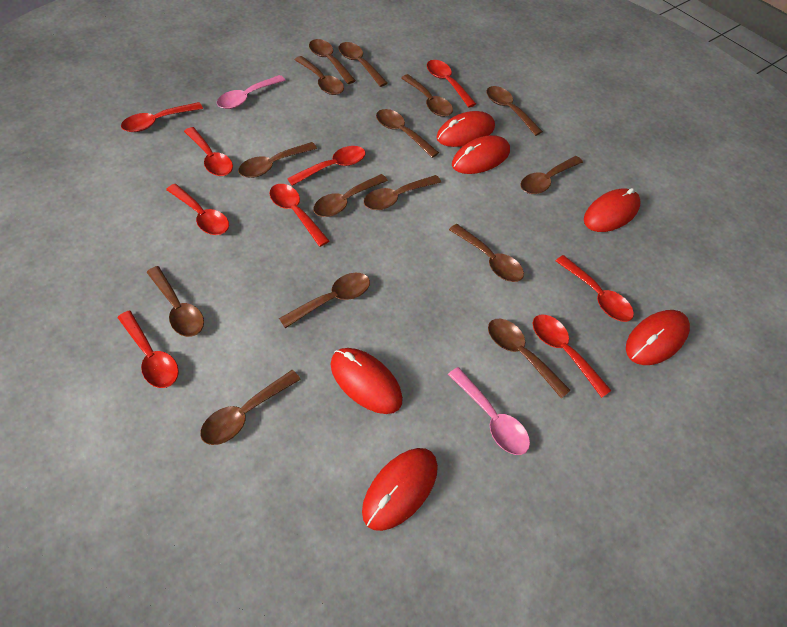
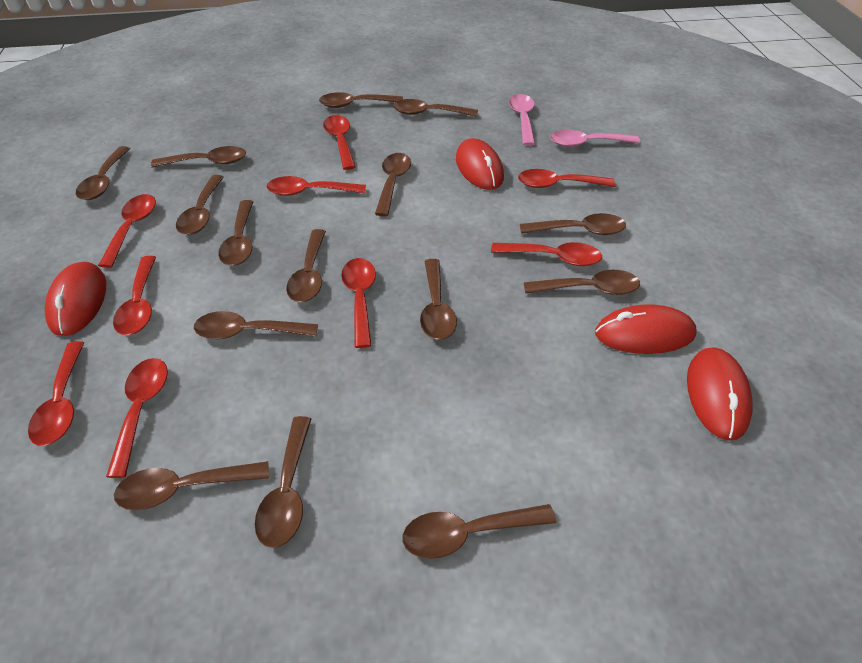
red mouse: 6 -> 4

